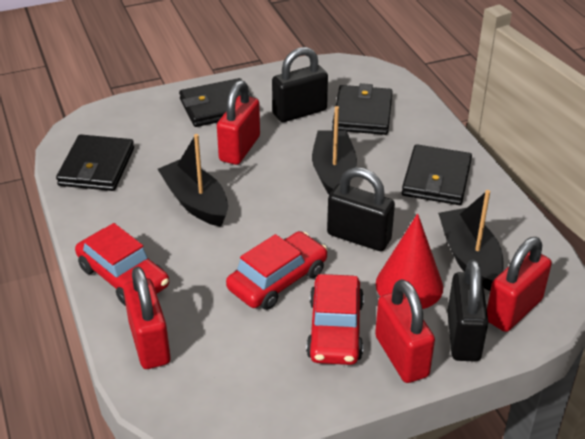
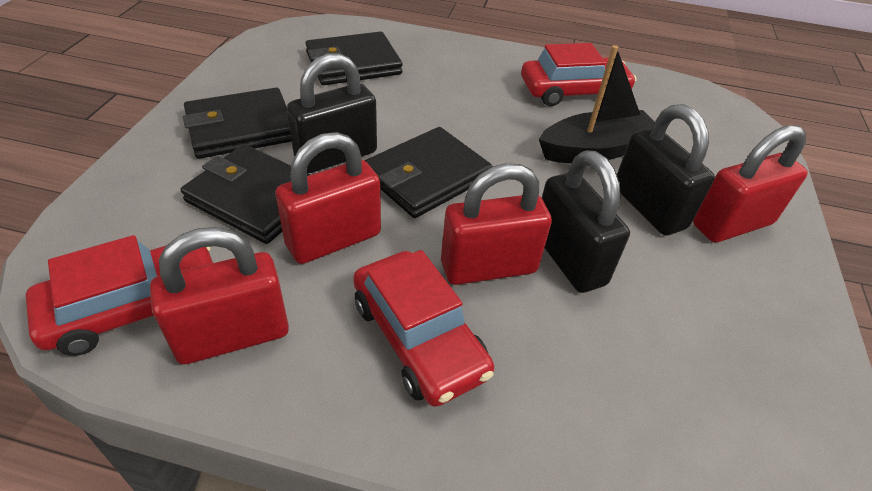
black boat: 3 -> 1
red cone: 1 -> 0

